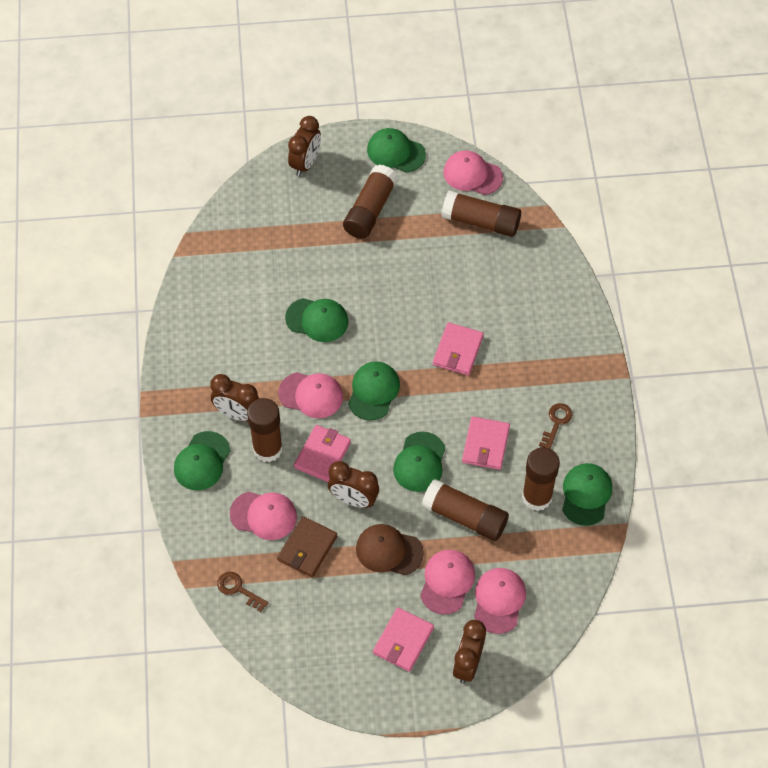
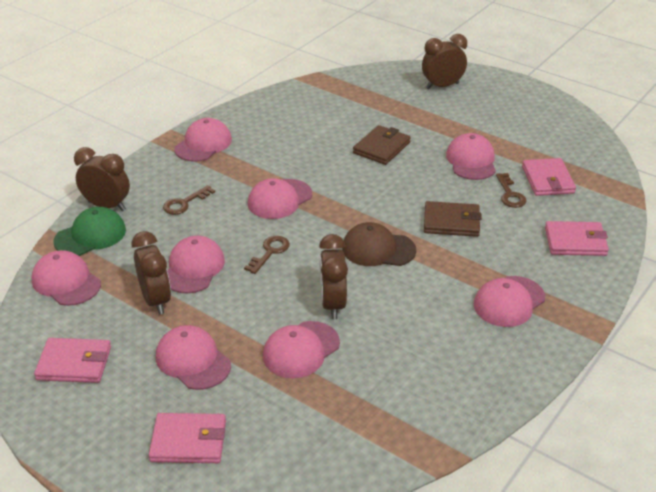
brown glue stick: 5 -> 0
brown key: 2 -> 3
brown wallet: 1 -> 2
green cap: 6 -> 1
pink cap: 5 -> 8

